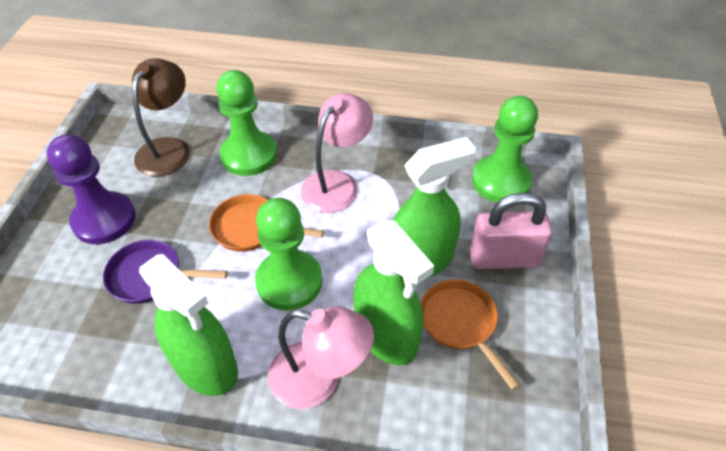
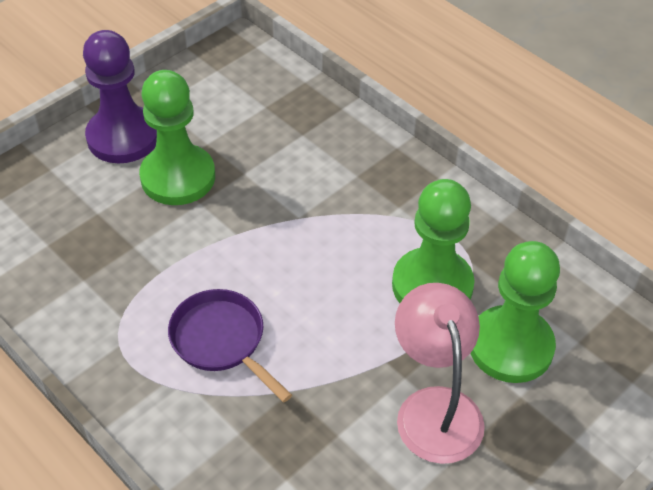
brown lamp: 1 -> 0
green spray bottle: 3 -> 0
orange pan: 2 -> 0
pink lamp: 2 -> 1
pink padlock: 1 -> 0

